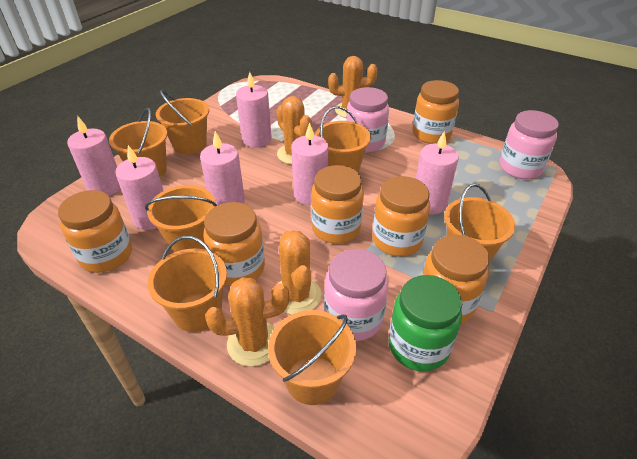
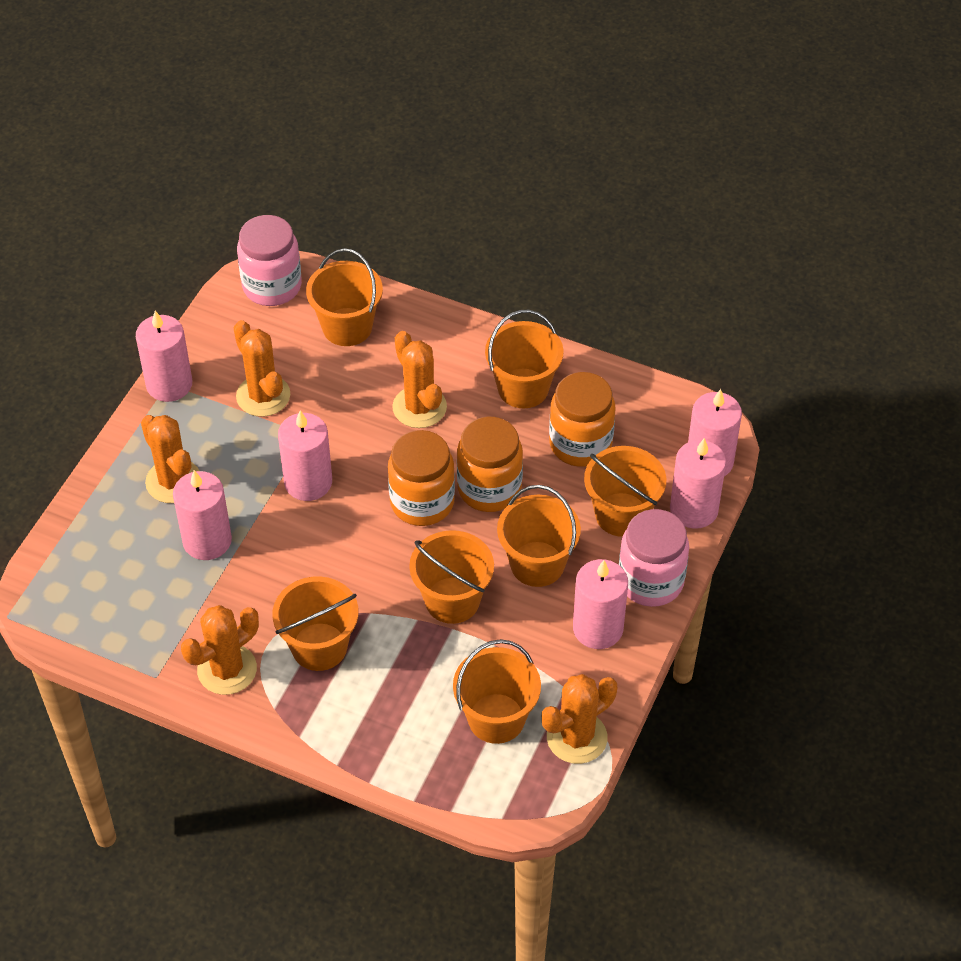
green jar: 1 -> 0
orange cactus: 4 -> 5
orange jar: 6 -> 3
pink jar: 3 -> 2

